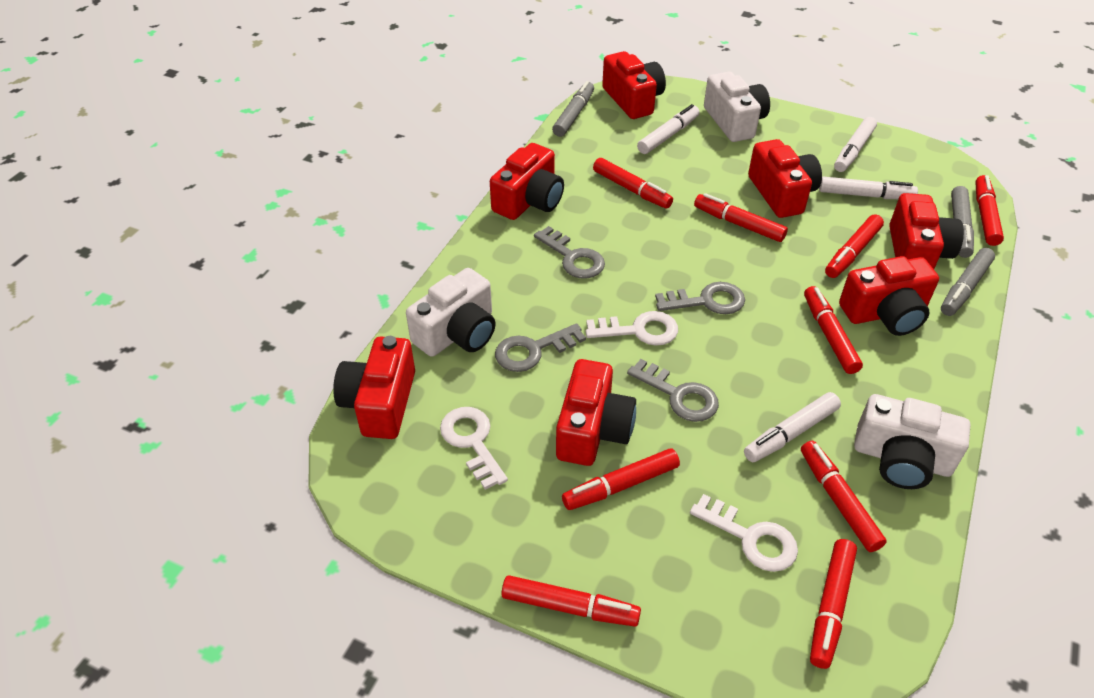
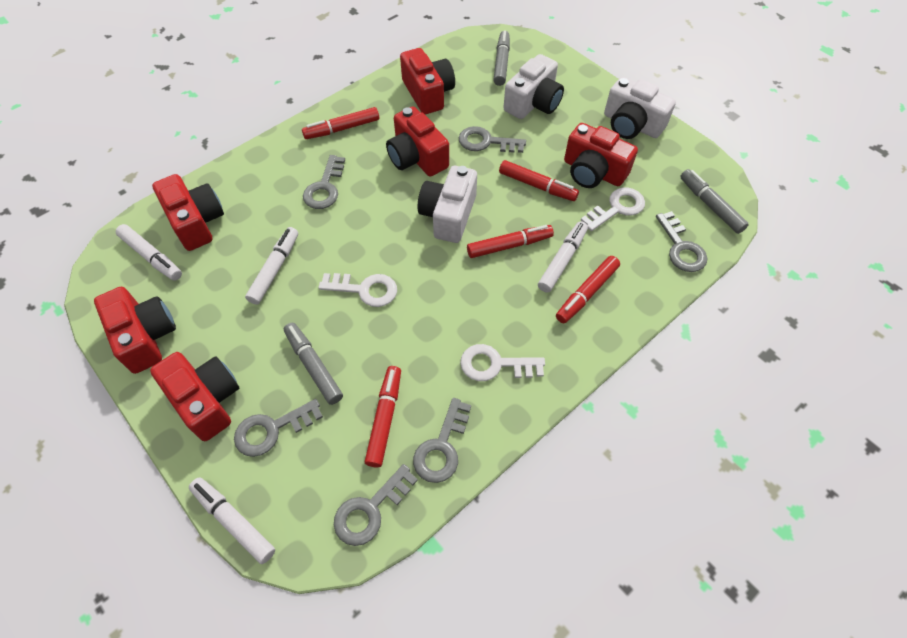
grey key: 4 -> 6
red camera: 7 -> 6
red marker: 9 -> 5

